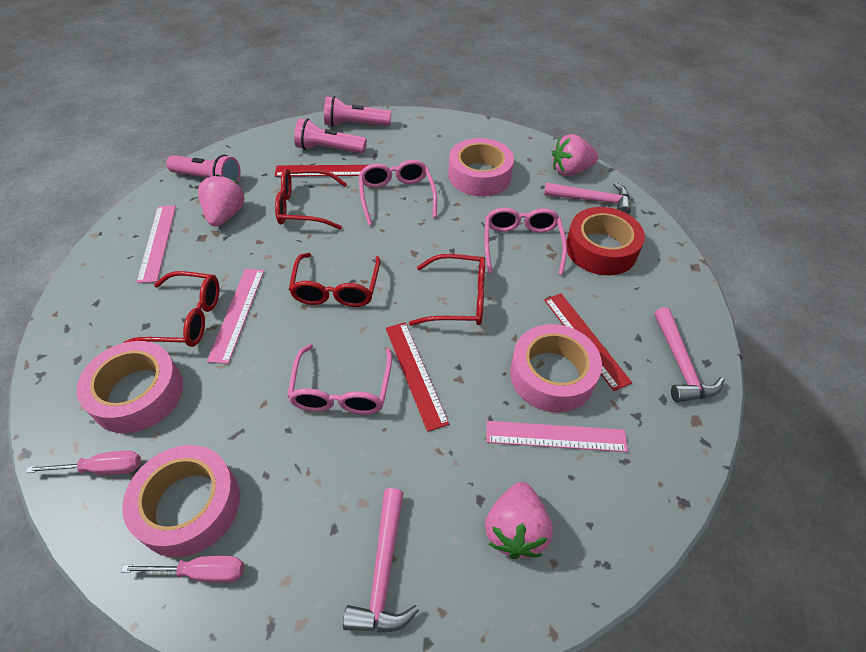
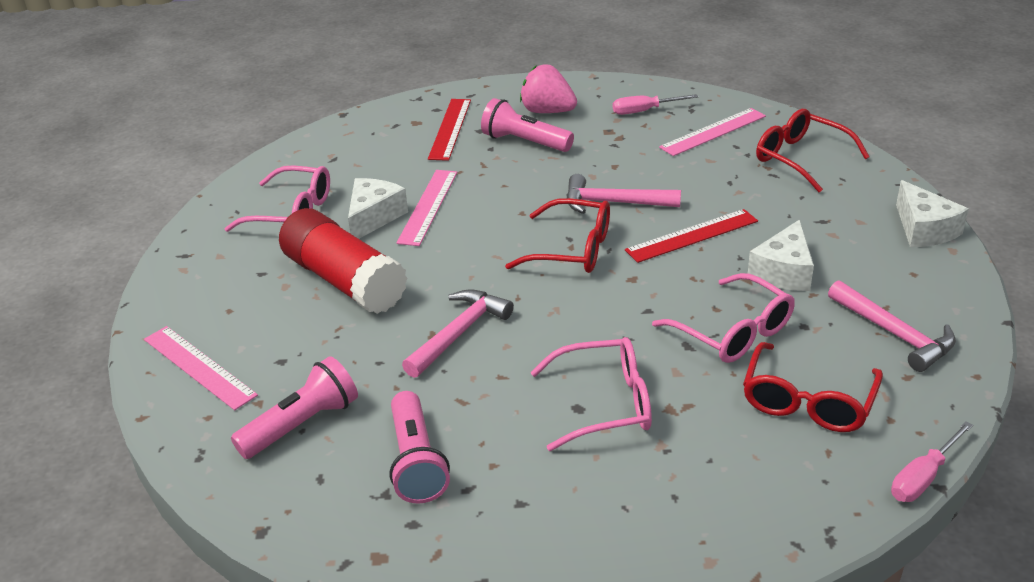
pink strawberry: 3 -> 1
pink tape: 4 -> 0
red glasses: 4 -> 3
red glue stick: 0 -> 1
red ruler: 3 -> 2
red tape: 1 -> 0
white cheese: 0 -> 3

